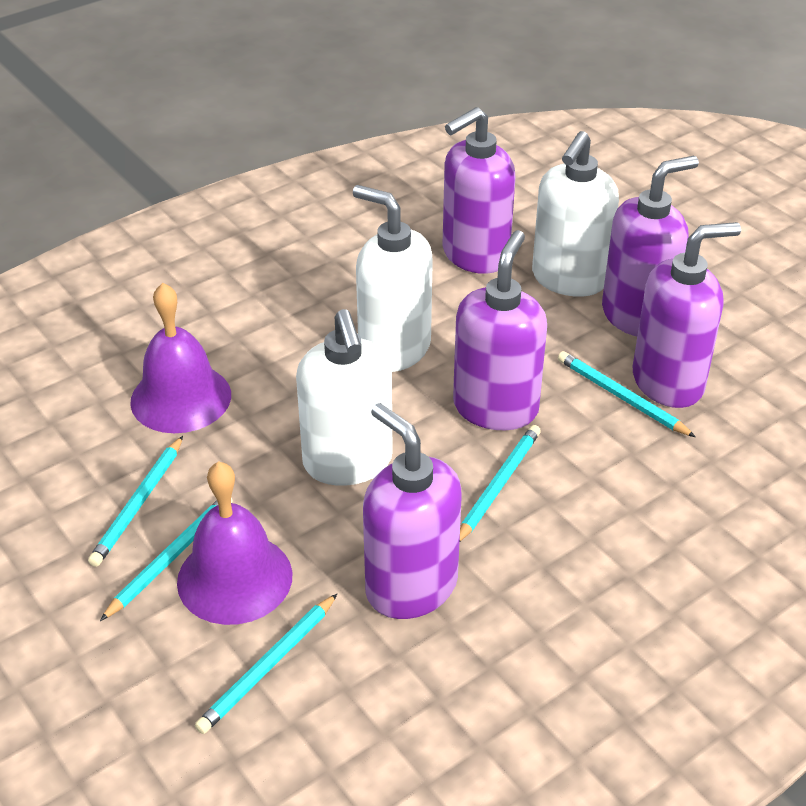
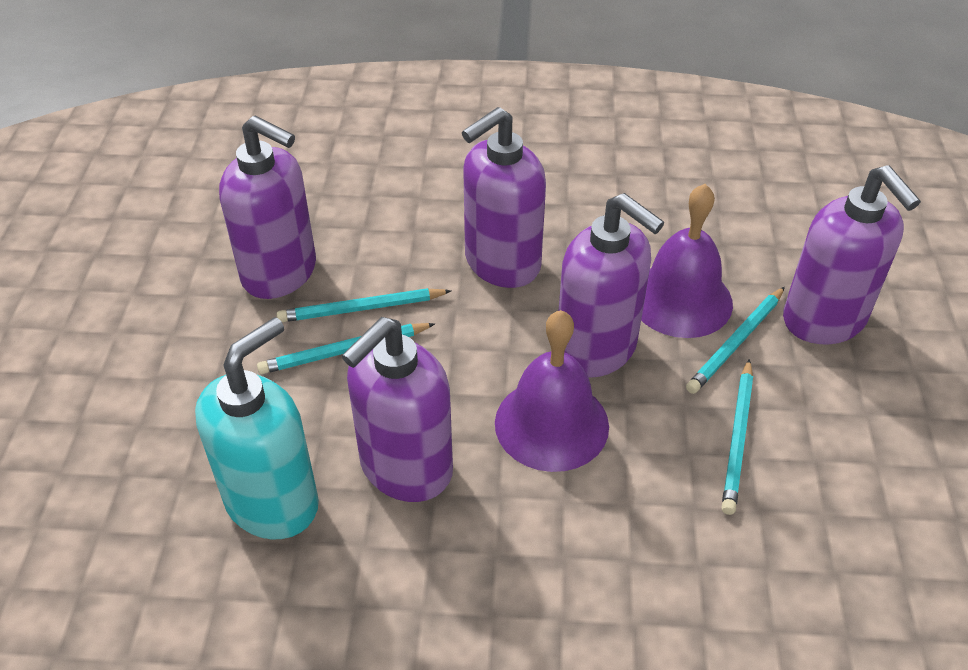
turquoise pencil: 5 -> 4
turquoise soap dispenser: 0 -> 1
white soap dispenser: 3 -> 0

